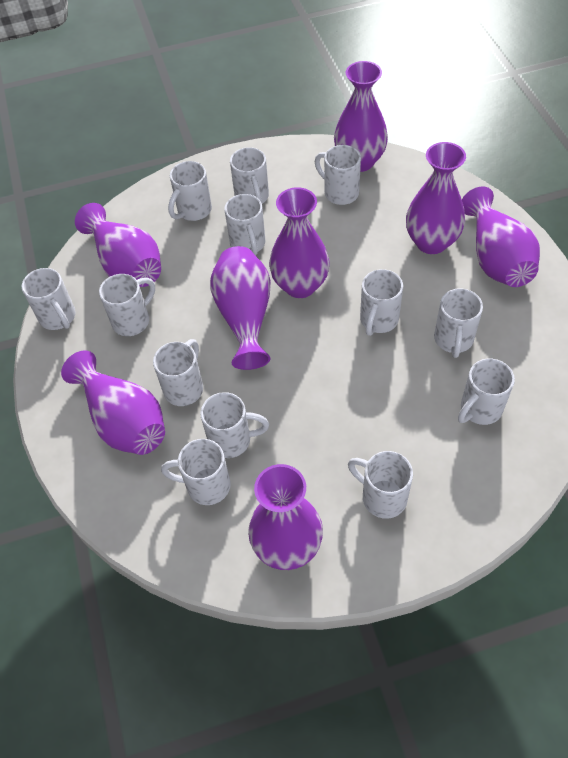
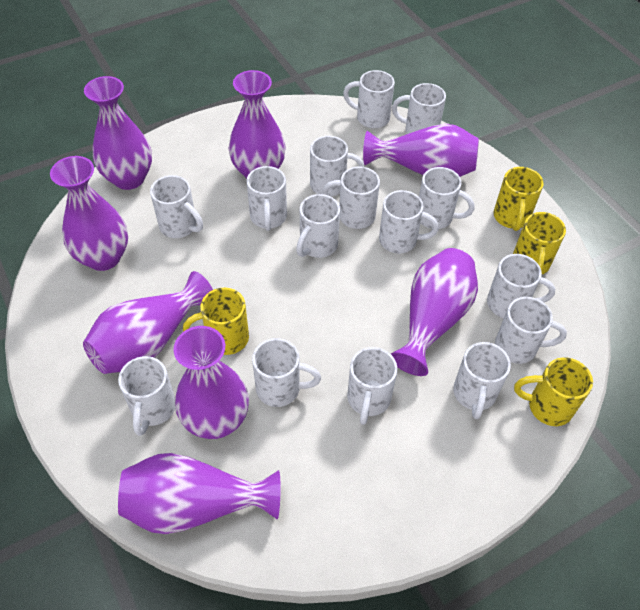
white mug: 13 -> 15
yellow mug: 0 -> 4

